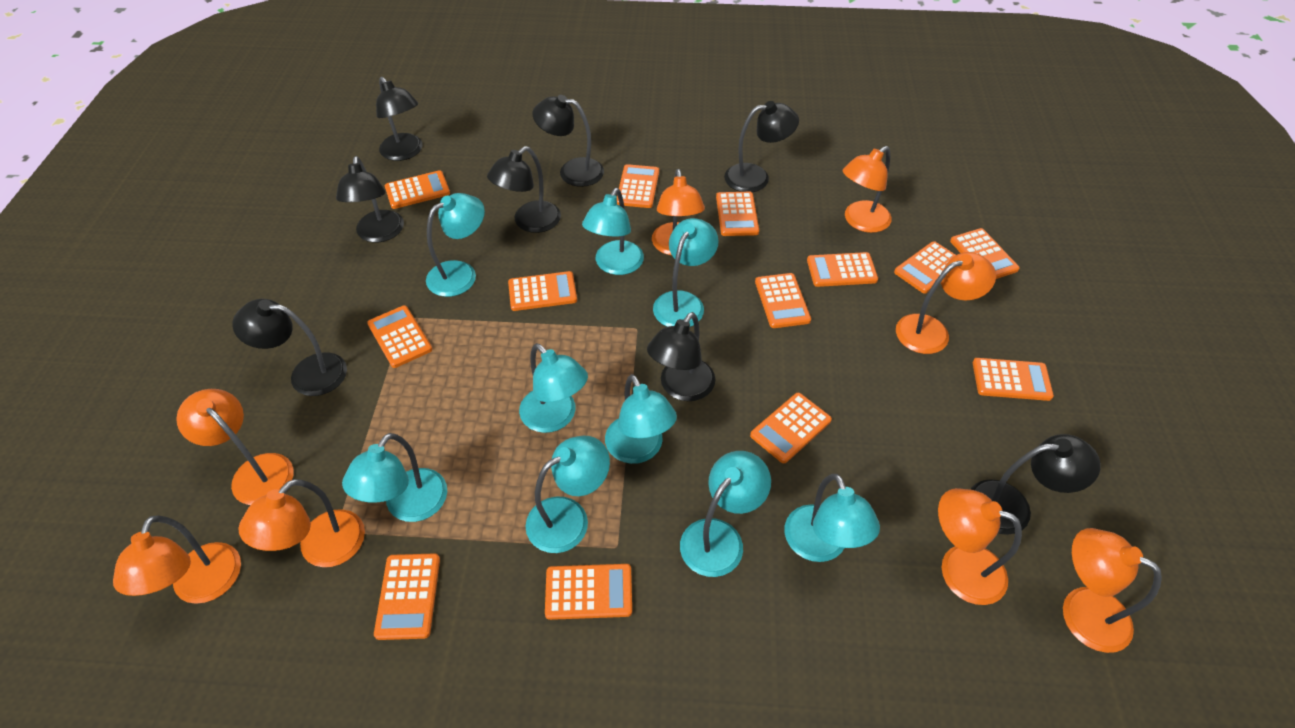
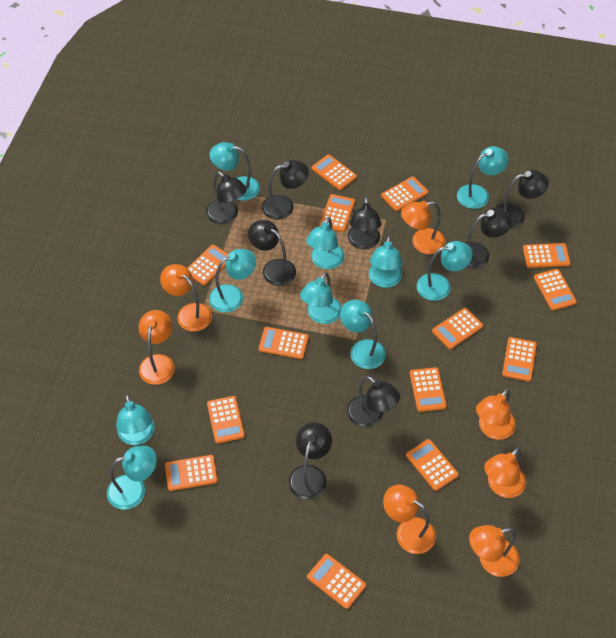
orange calculator: 13 -> 14
orange lamp: 8 -> 7
turquoise lamp: 9 -> 10

